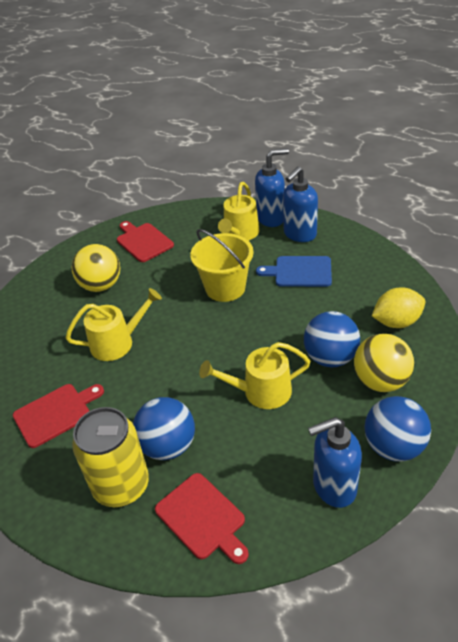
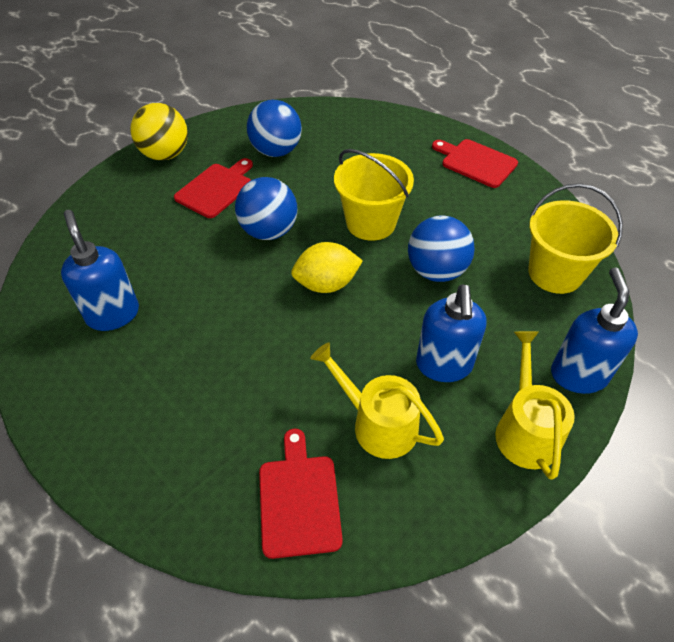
blue cutting board: 1 -> 0
yellow ball: 2 -> 1
yellow bucket: 1 -> 2
yellow can: 1 -> 0
yellow watering can: 3 -> 2

